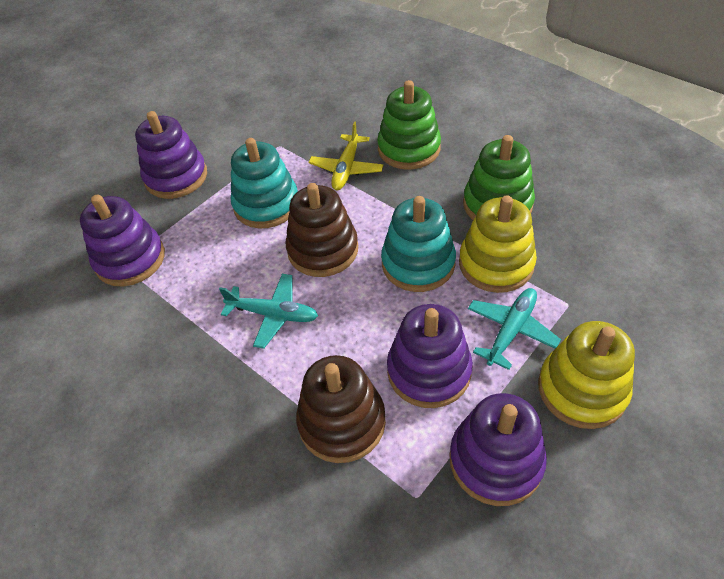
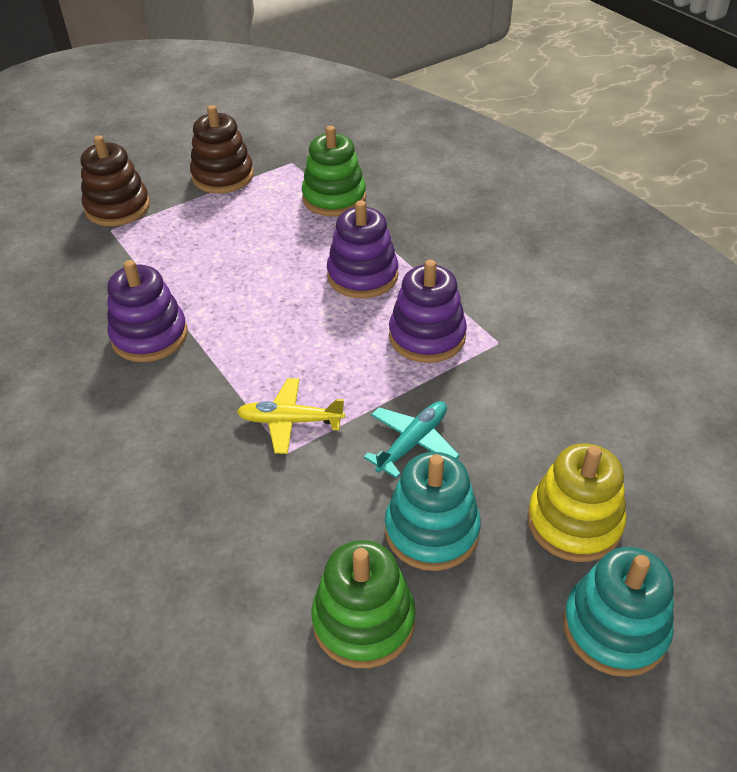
purple stacking toy: 4 -> 3
turquoise plane: 2 -> 1
yellow stacking toy: 2 -> 1

